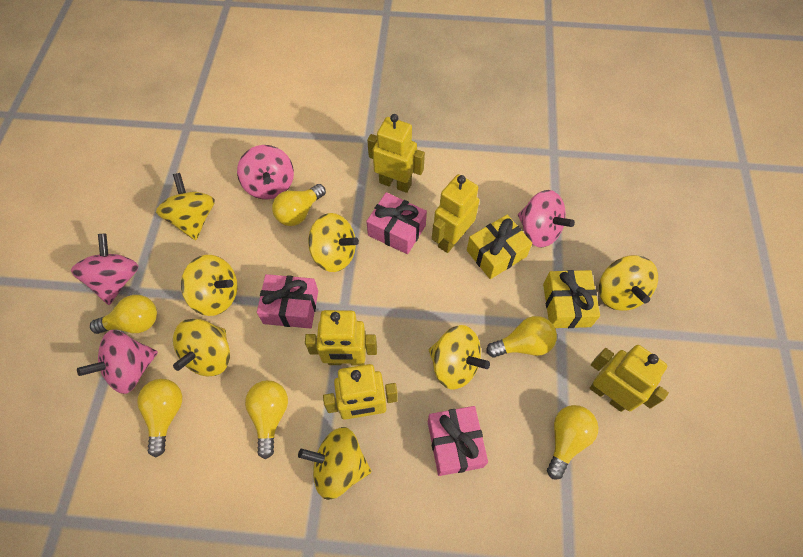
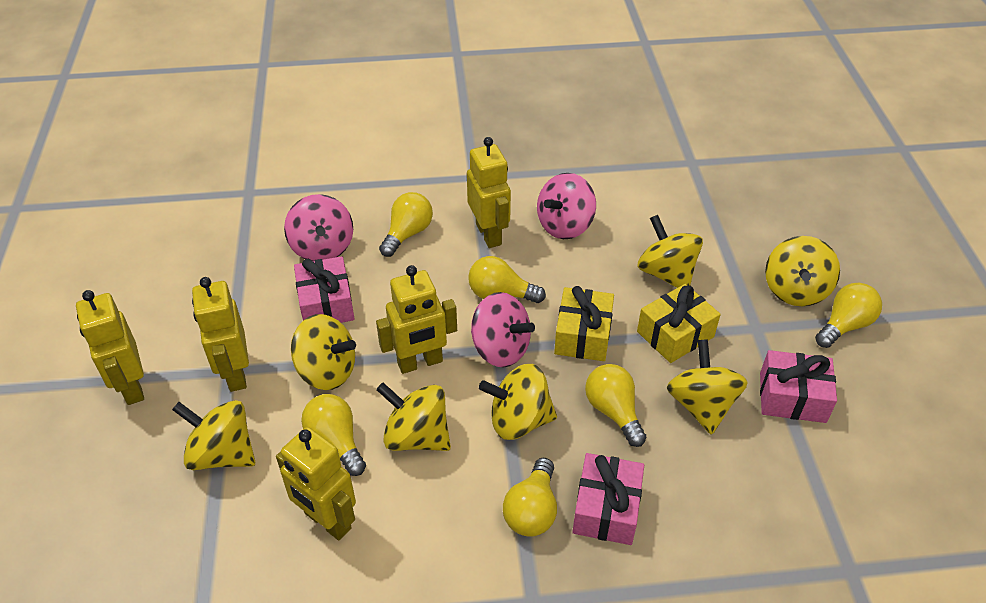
pink spinning top: 4 -> 3

